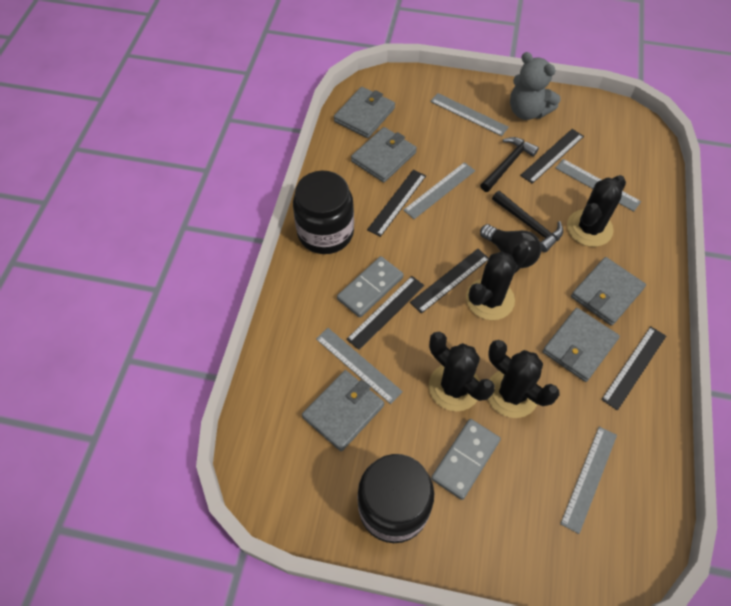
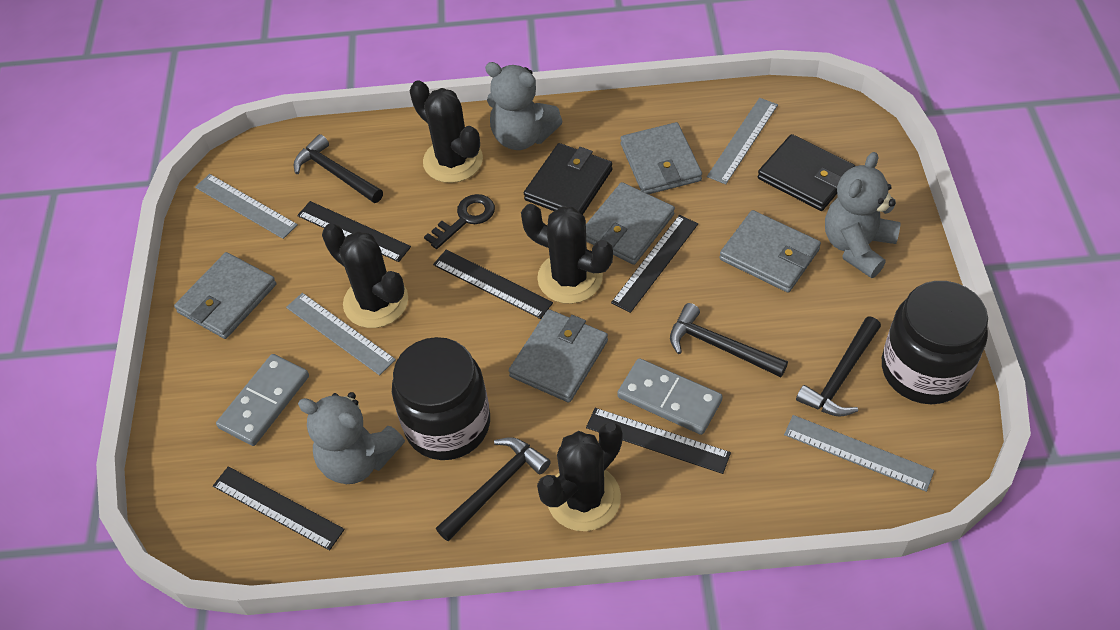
black hammer: 2 -> 4
black key: 0 -> 1
black light bulb: 1 -> 0
black wallet: 0 -> 2
grey ruler: 5 -> 4
grey teddy bear: 1 -> 3

